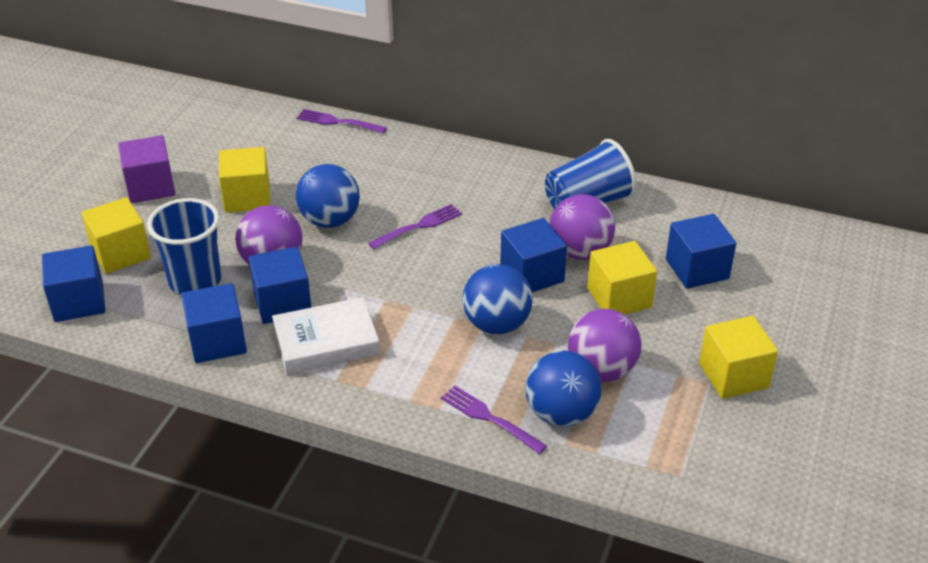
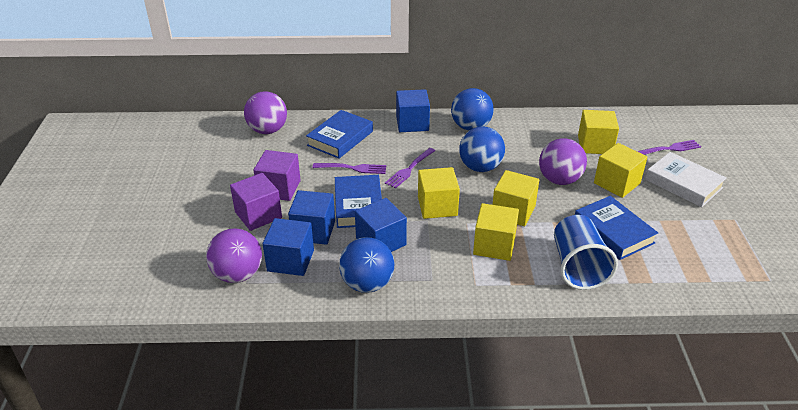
blue book: 0 -> 3
blue cube: 5 -> 4
blue cup: 2 -> 1
purple cube: 1 -> 2
yellow cube: 4 -> 5

